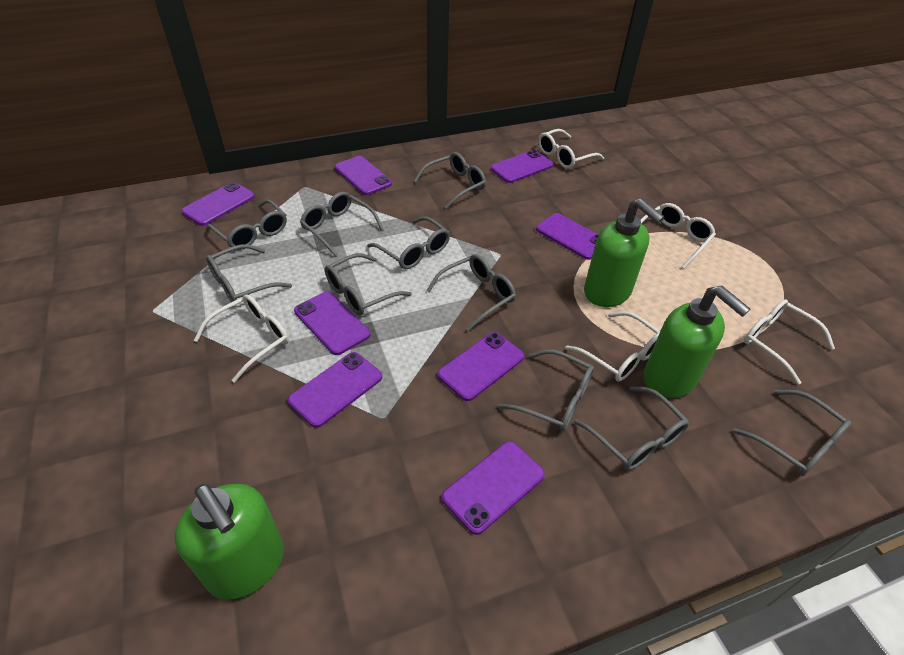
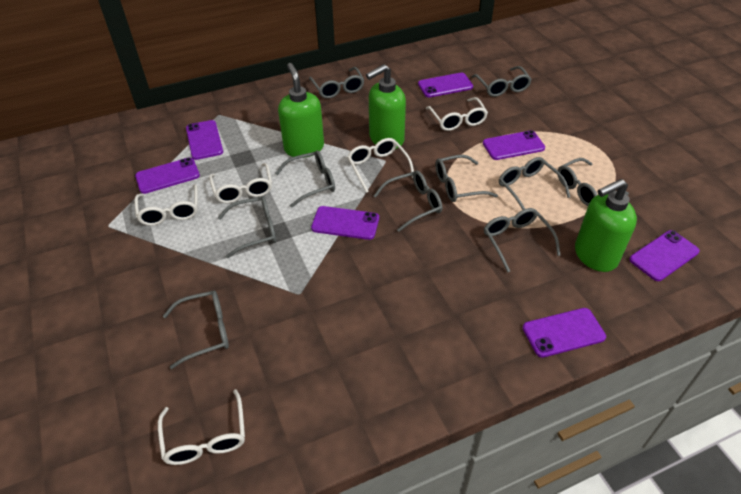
purple phone: 8 -> 7

